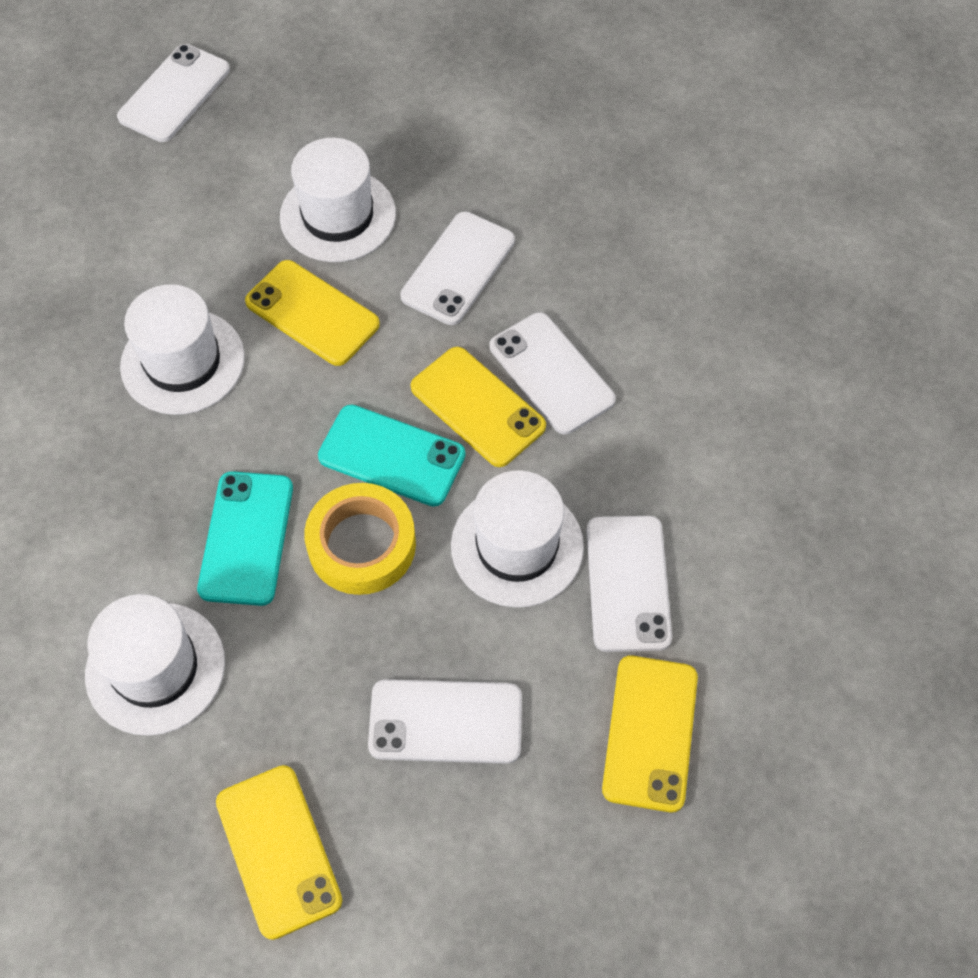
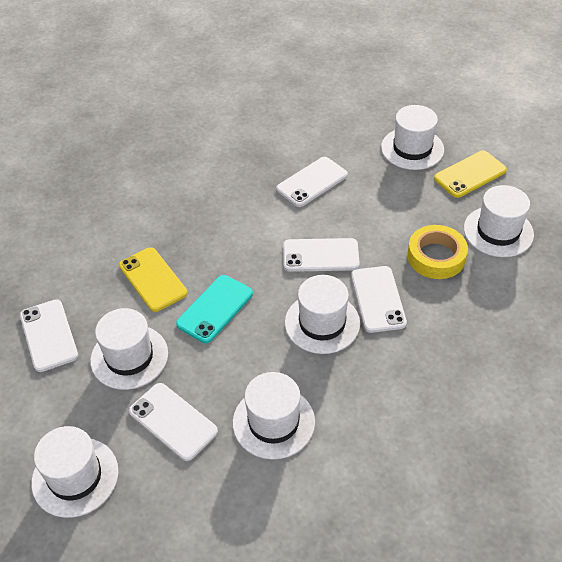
turquoise phone: 2 -> 1
white hat: 4 -> 6
yellow phone: 4 -> 2

